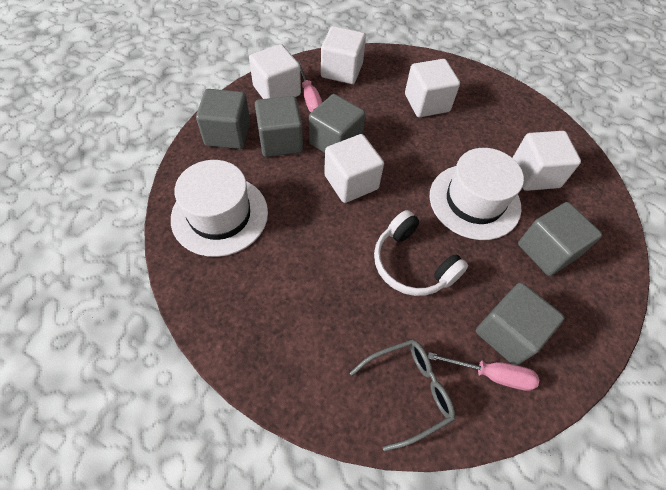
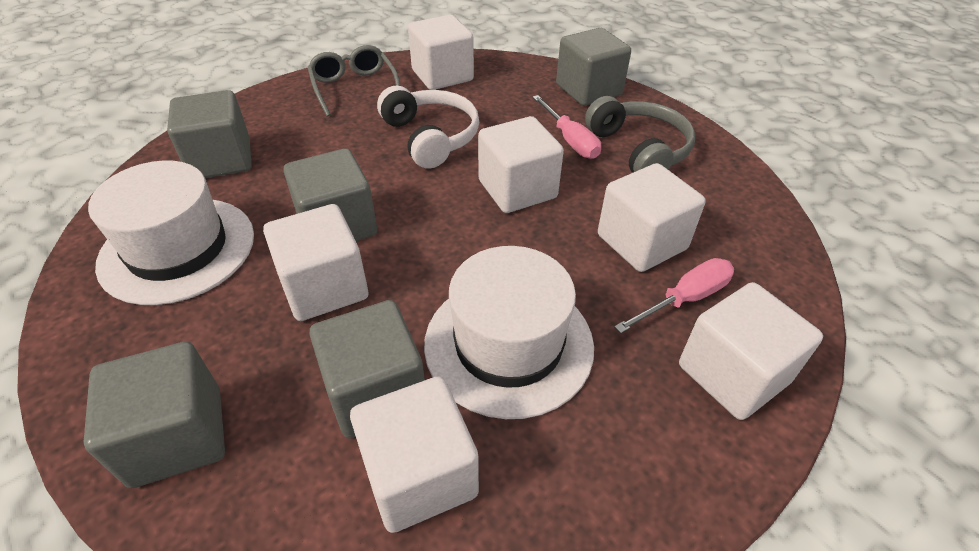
grey headphones: 0 -> 1
white cube: 5 -> 6

